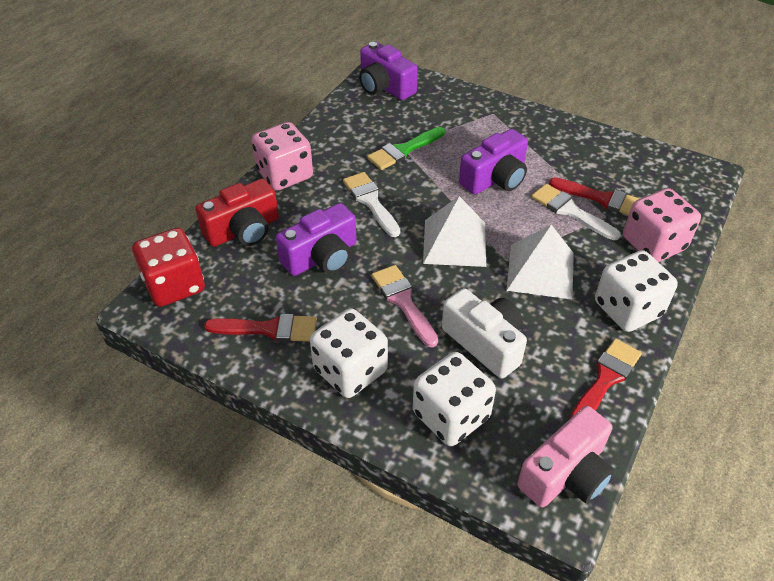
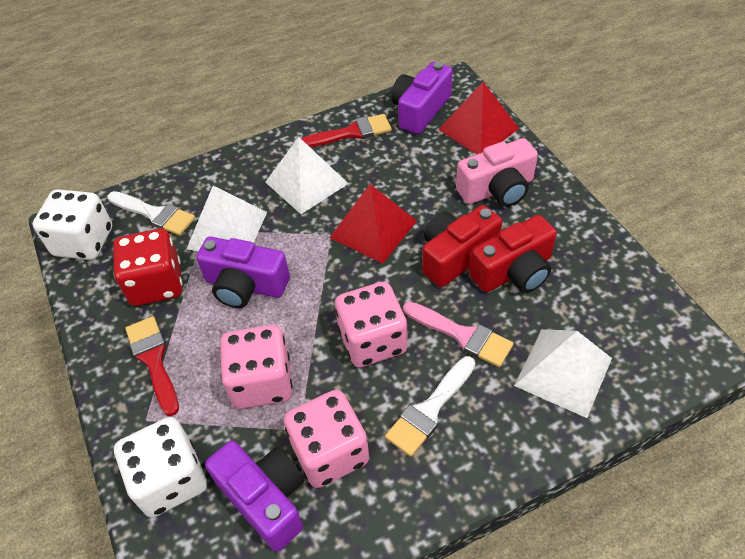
green brush: 1 -> 0
pink dice: 2 -> 3
red brush: 3 -> 2
red camera: 1 -> 2
red pyramid: 0 -> 2
white camera: 1 -> 0
white dice: 3 -> 2
white pyramid: 2 -> 3

